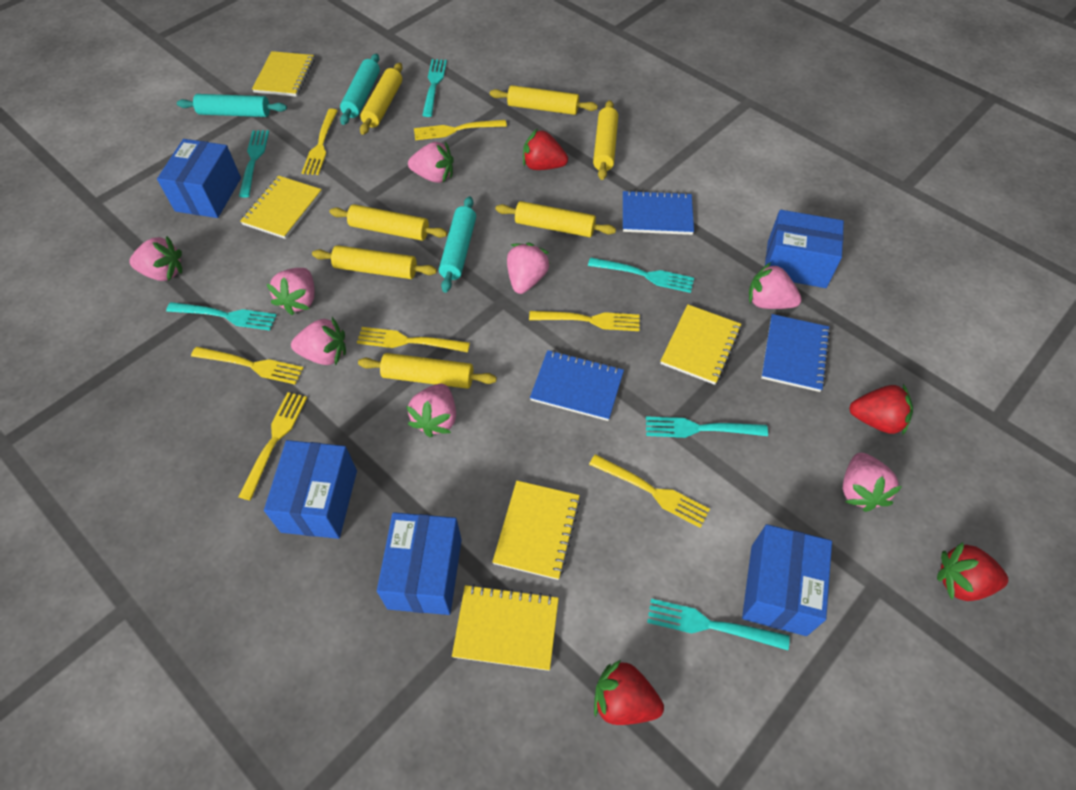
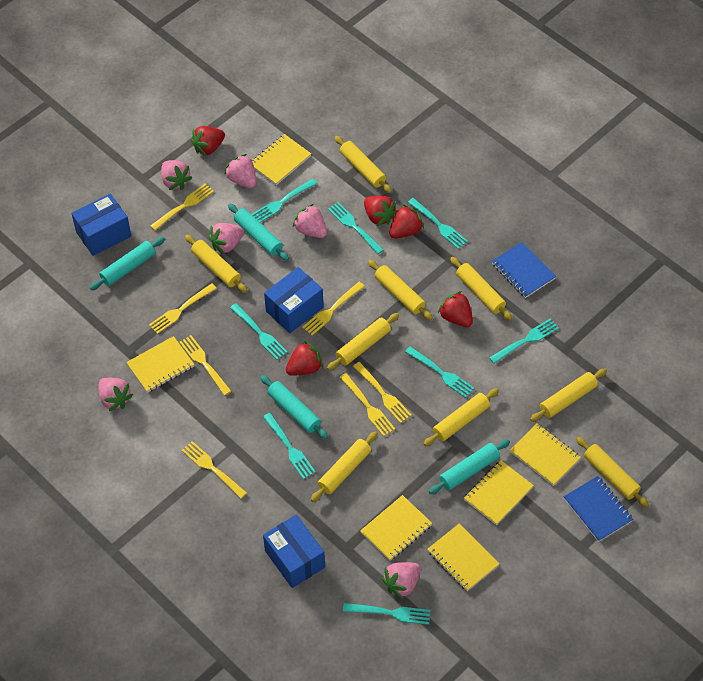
blue box: 5 -> 3
blue notebook: 3 -> 2
pink strawberry: 8 -> 6
red strawberry: 4 -> 5
turquoise fork: 6 -> 8
turquoise rolling pin: 3 -> 4
yellow notebook: 5 -> 6
yellow rolling pin: 7 -> 9

